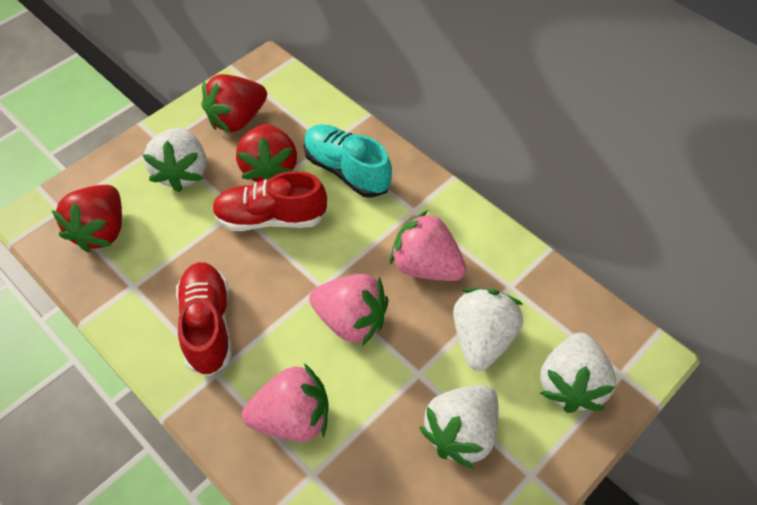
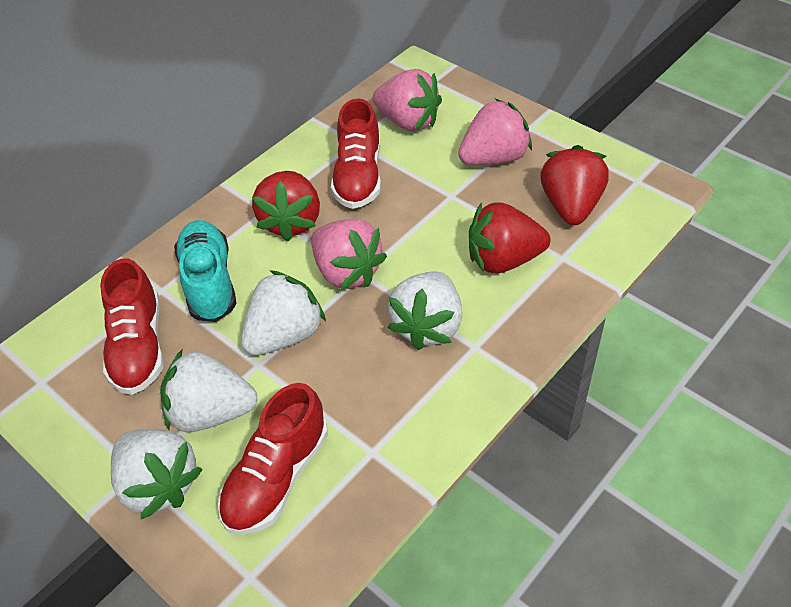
red shoe: 2 -> 3

